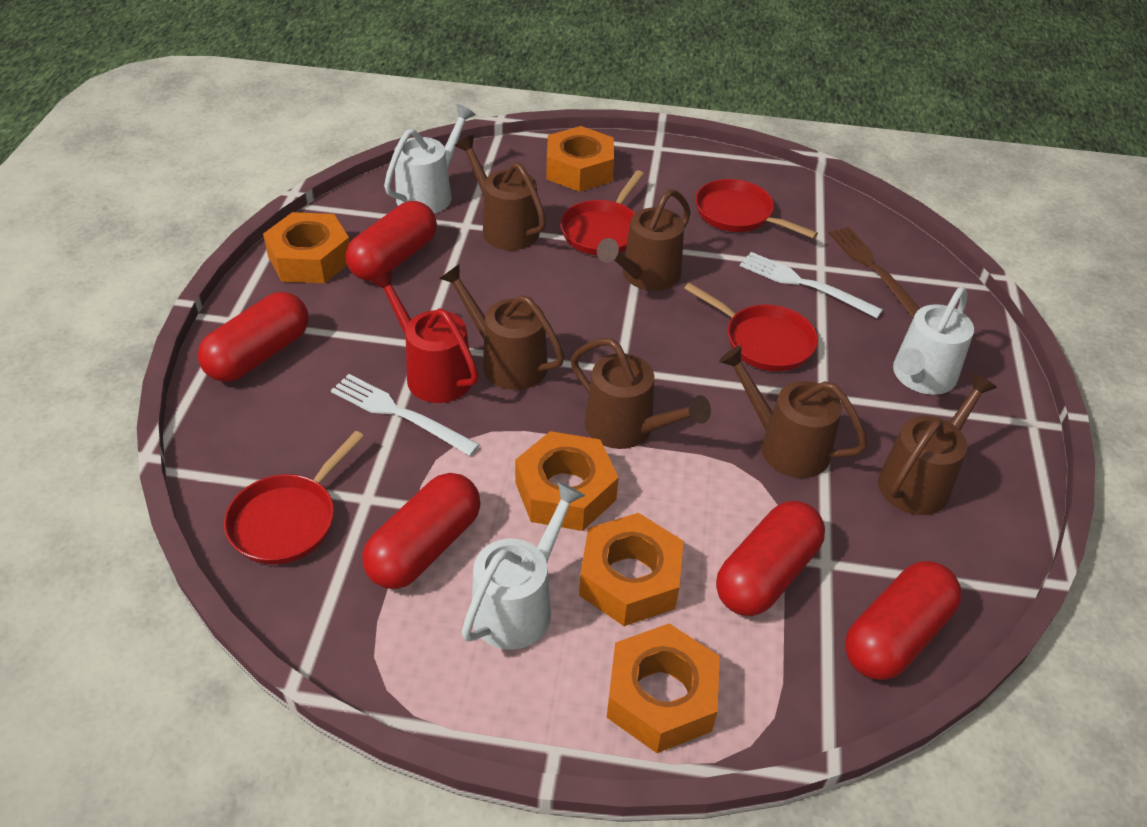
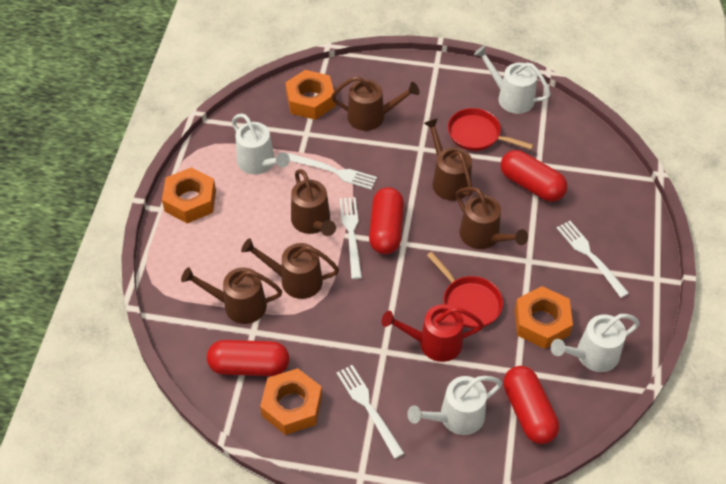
brown fork: 1 -> 0
orange nut: 5 -> 4
red capsule: 5 -> 4
red pan: 4 -> 2
white fork: 2 -> 4
white watering can: 3 -> 4

